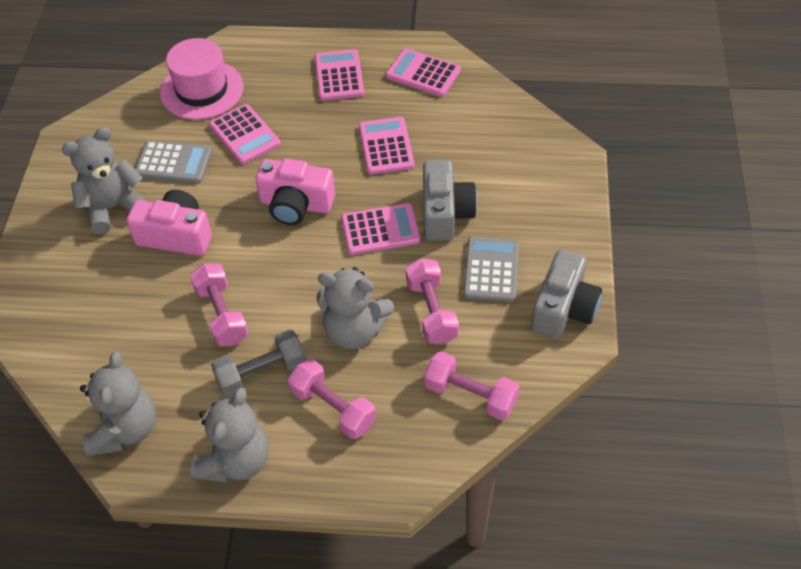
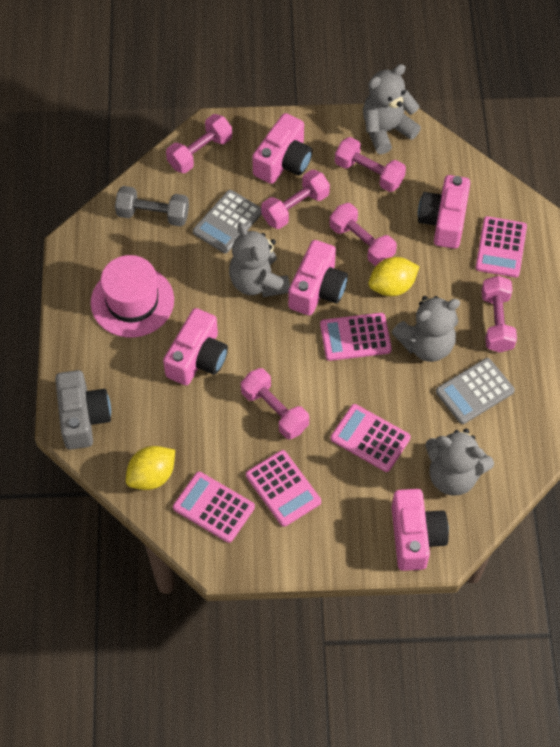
grey camera: 2 -> 1
pink camera: 2 -> 5
pink dumbbell: 4 -> 6
yellow lemon: 0 -> 2

